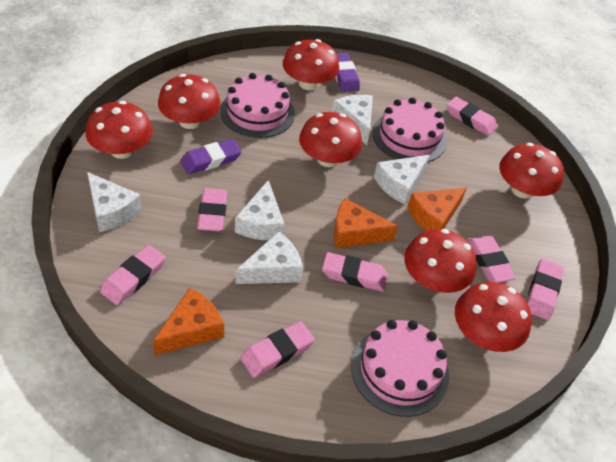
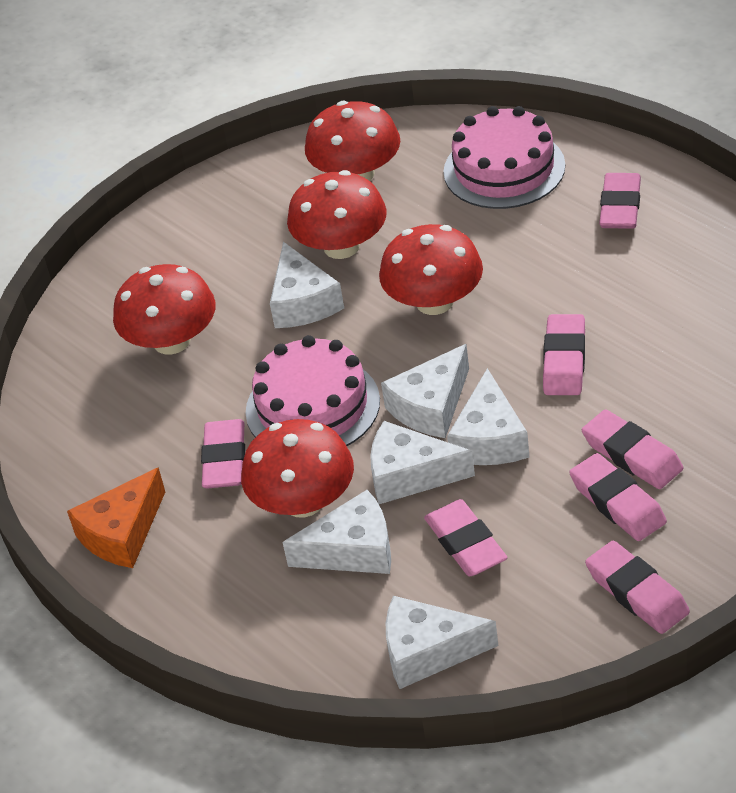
orange cheese: 3 -> 1
pink cake: 3 -> 2
purple eraser: 2 -> 0
red mushroom: 7 -> 5
white cheese: 5 -> 6

